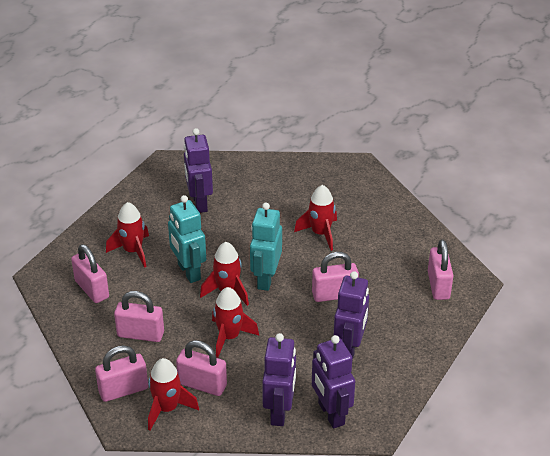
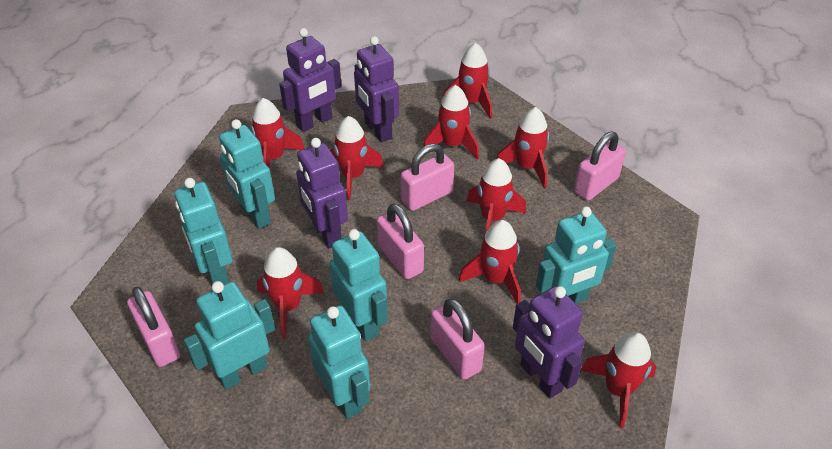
pink padlock: 6 -> 5
red rocket: 5 -> 9
turquoise robot: 2 -> 6

